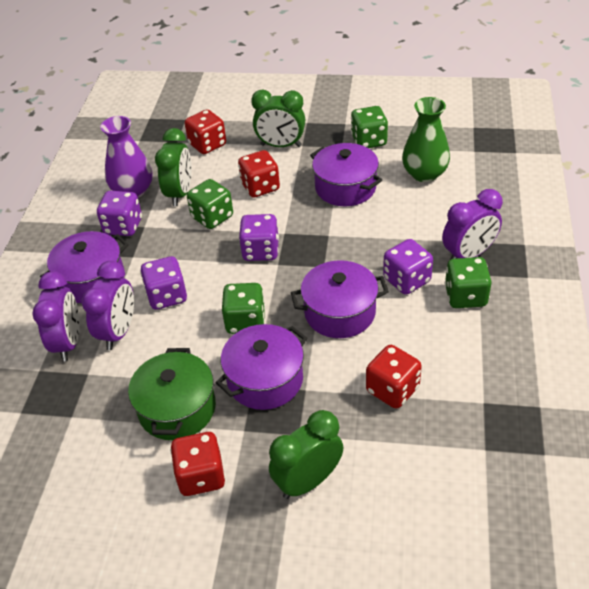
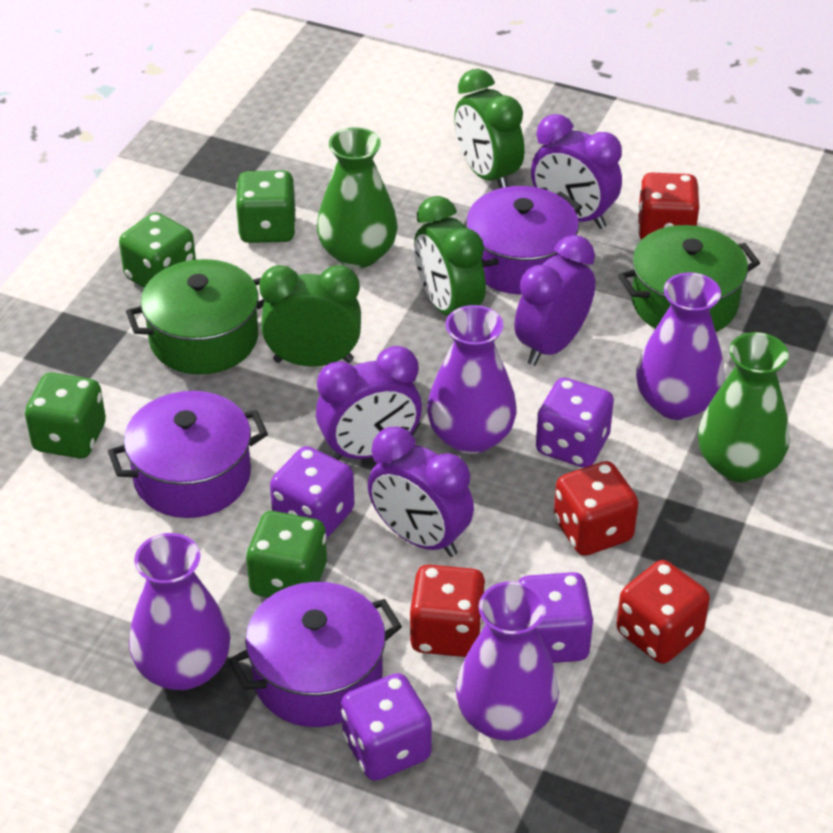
green pot: 1 -> 2
green vase: 1 -> 2
purple clock: 3 -> 4
purple pot: 4 -> 3
purple vase: 1 -> 4

